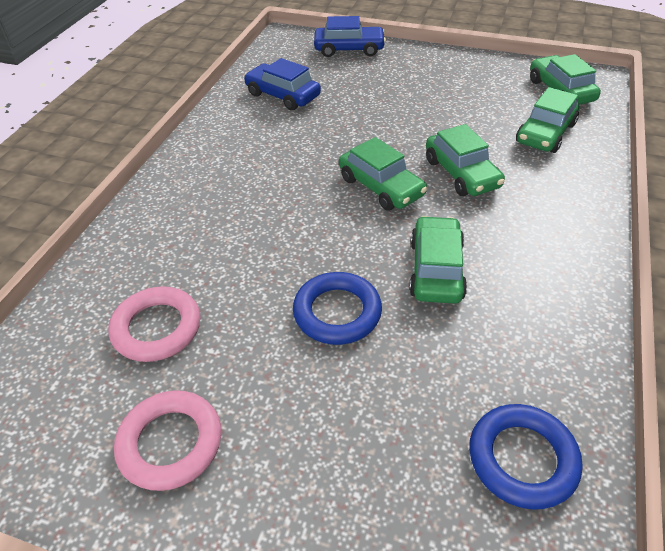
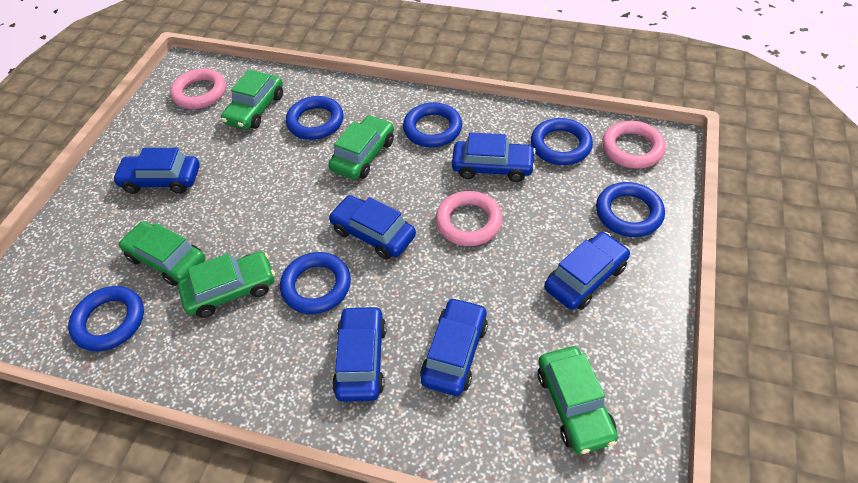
blue car: 2 -> 6
blue ring: 2 -> 6
pink ring: 2 -> 3

